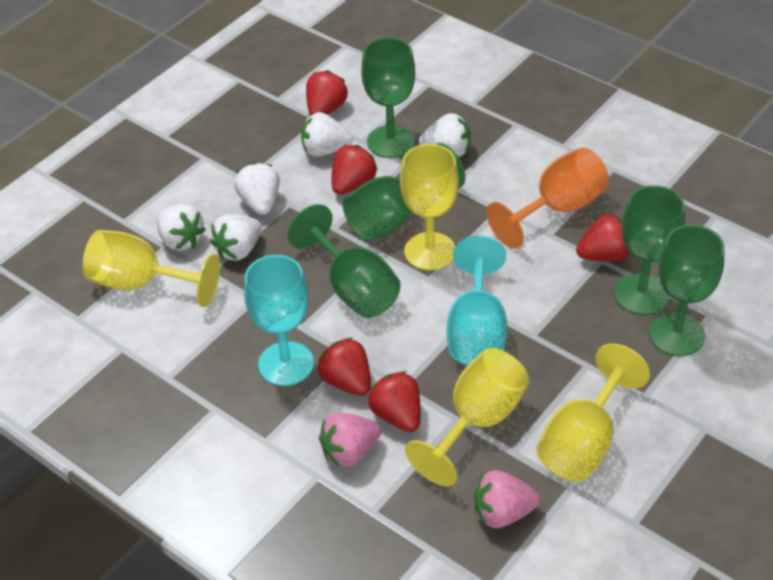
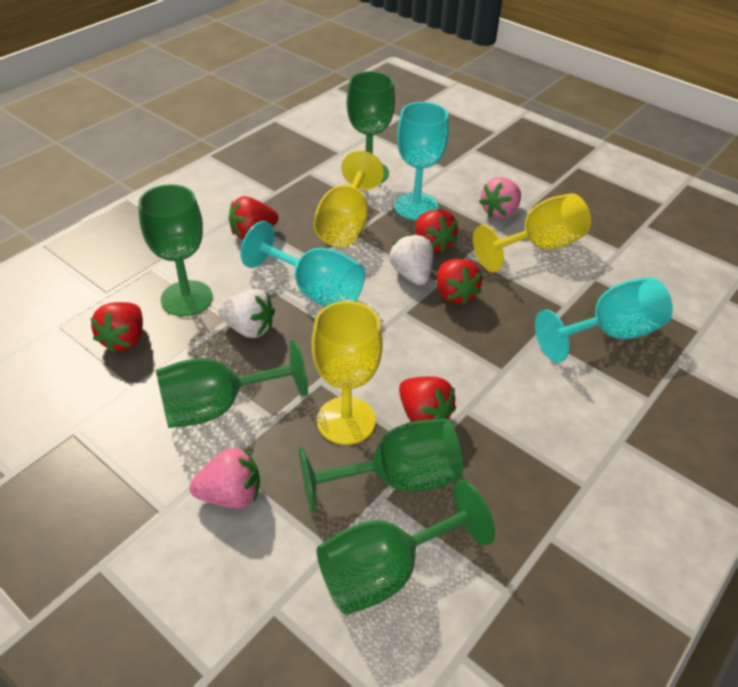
orange goblet: 1 -> 0
turquoise goblet: 2 -> 3
white strawberry: 5 -> 2
yellow goblet: 4 -> 3

